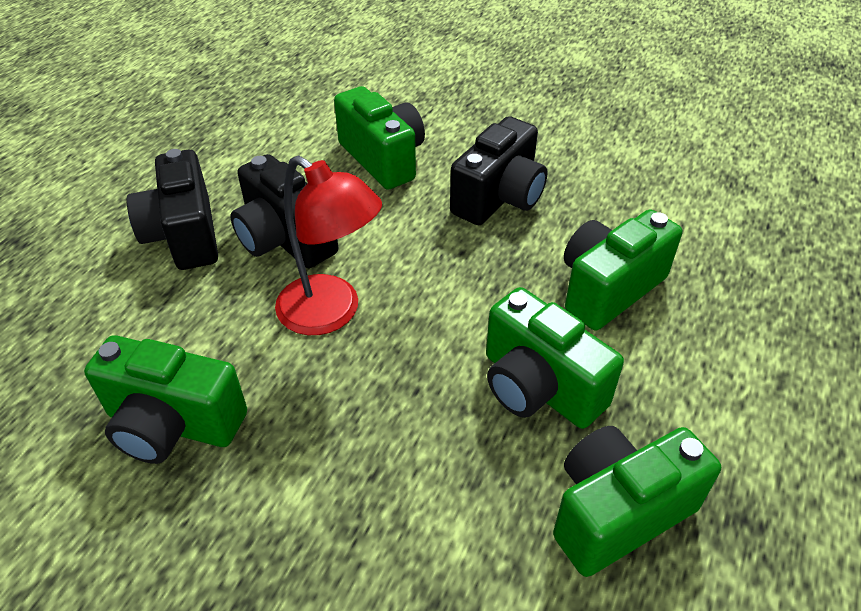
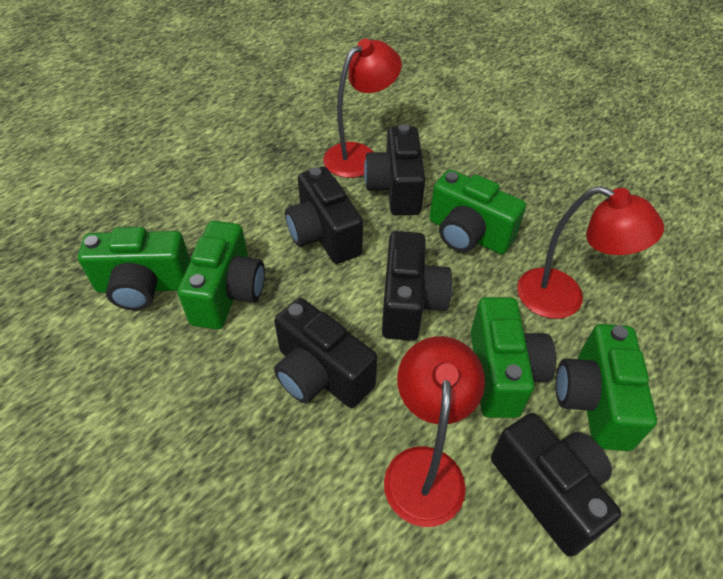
black camera: 3 -> 5
red lamp: 1 -> 3

